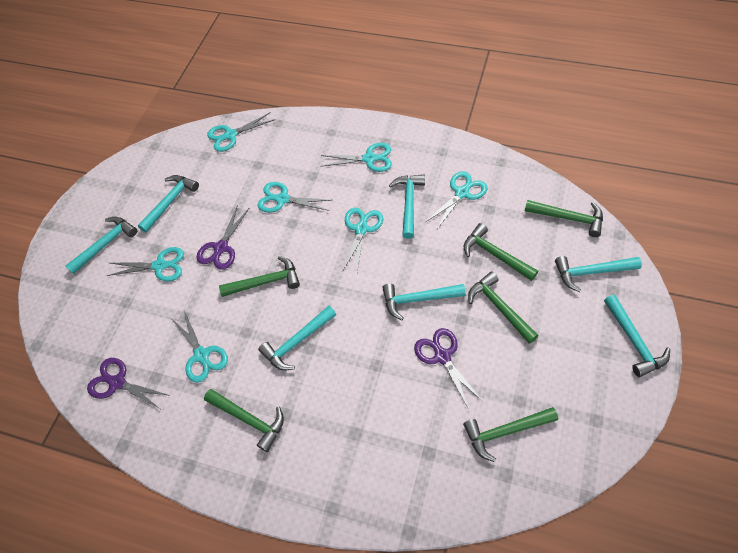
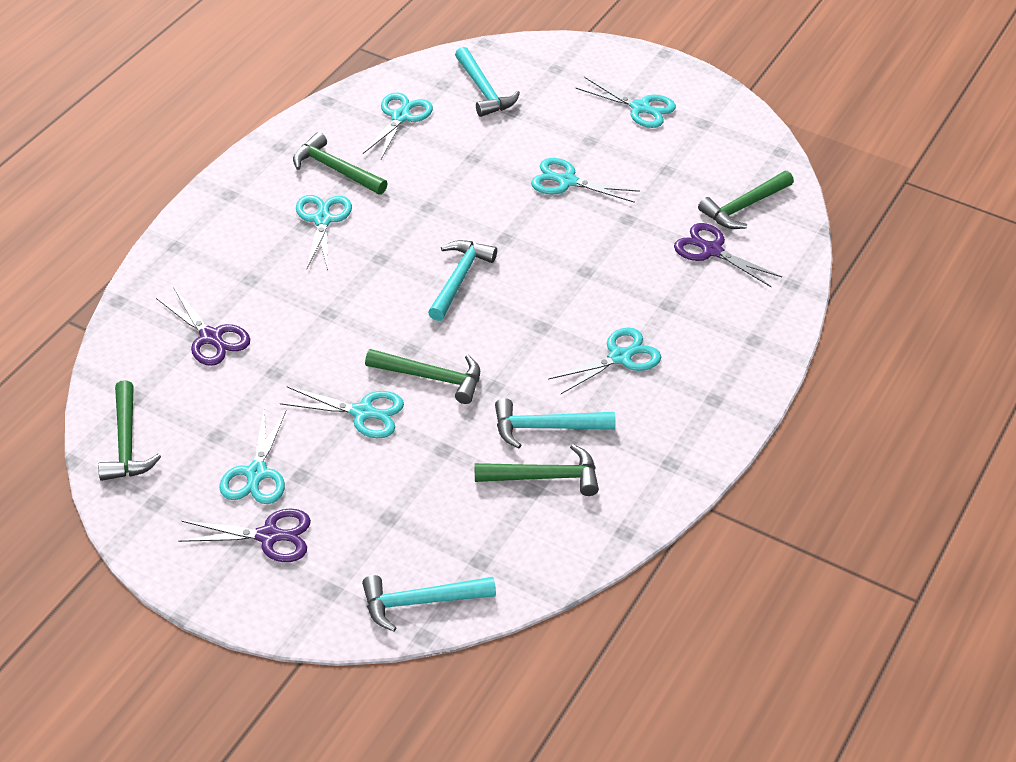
green hammer: 6 -> 5
turquoise hammer: 7 -> 4

